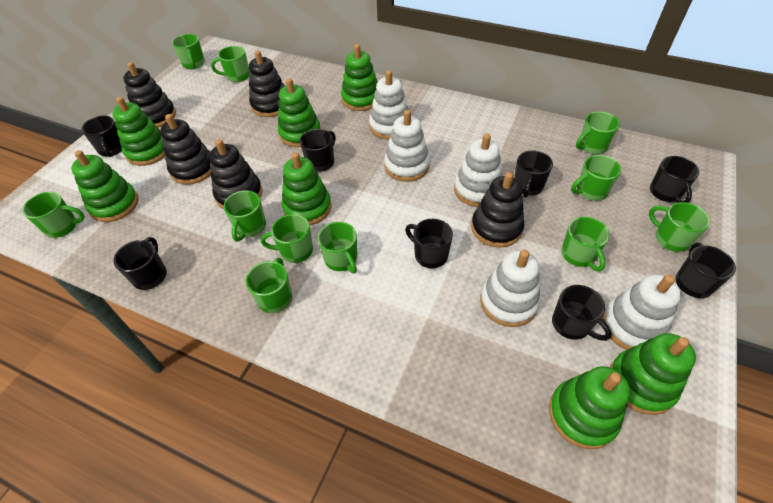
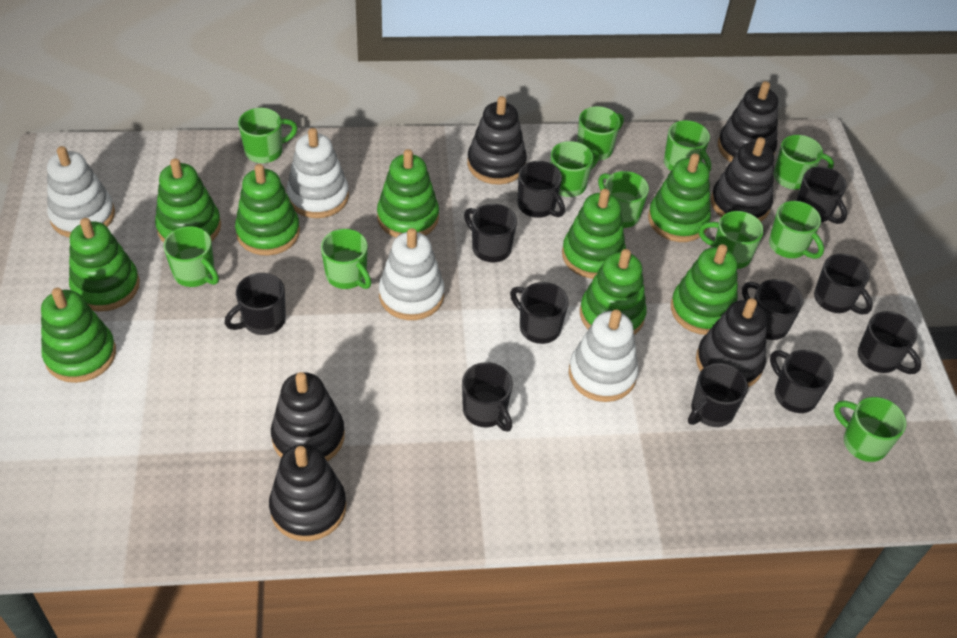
black mug: 8 -> 11
black stacking toy: 5 -> 6
green stacking toy: 7 -> 9
white stacking toy: 5 -> 4

